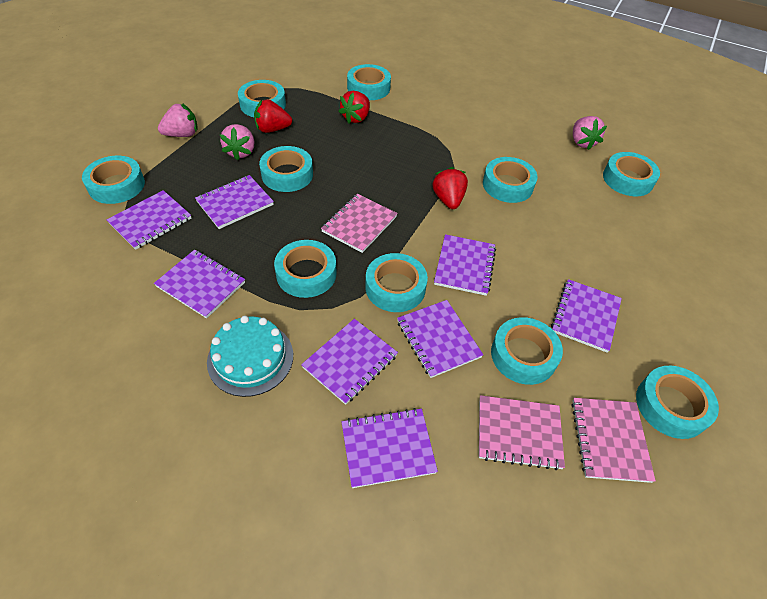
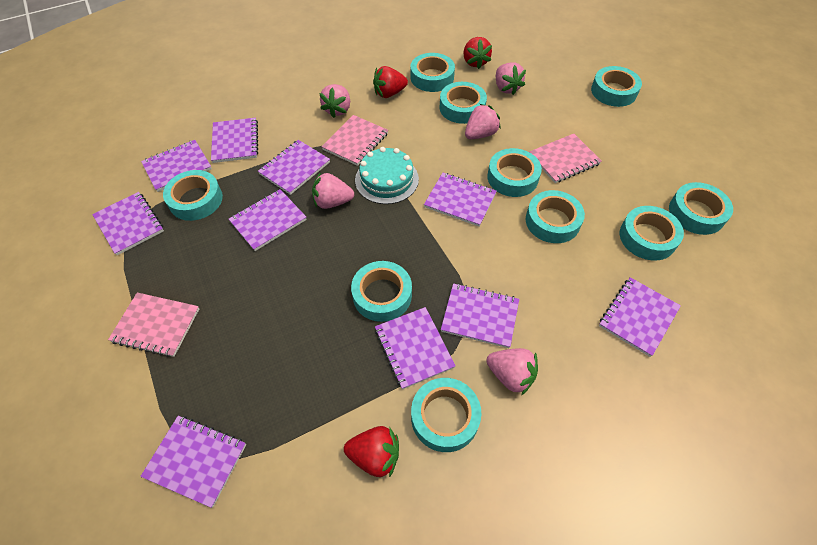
pink strawberry: 3 -> 5
purple notebook: 8 -> 10

